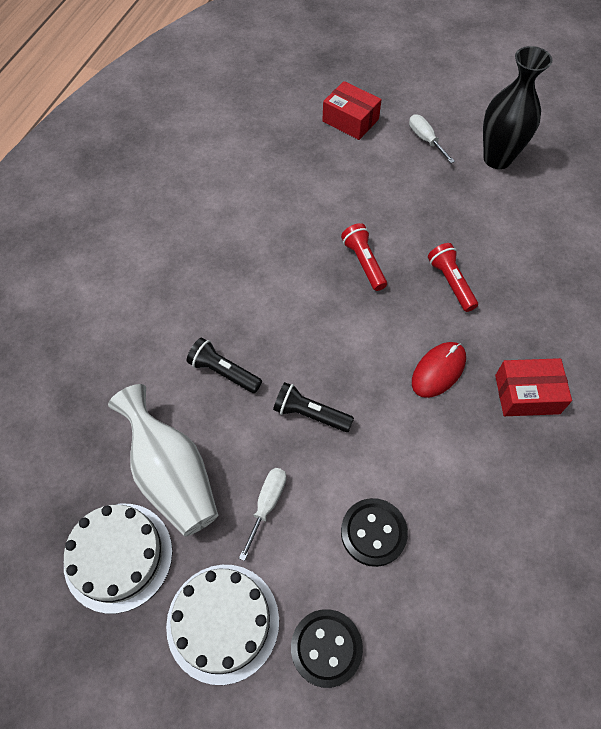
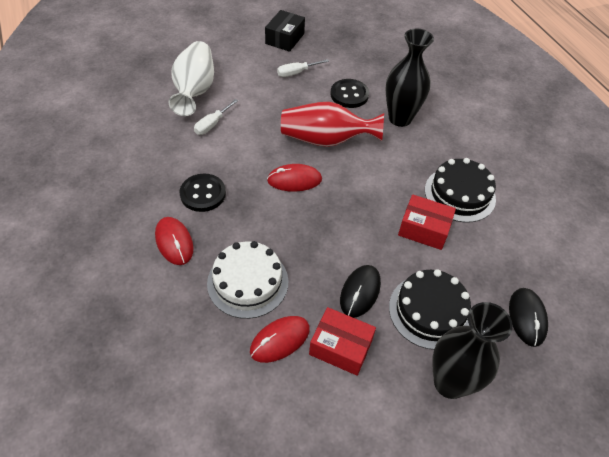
black box: 0 -> 1
black cake: 0 -> 2
black flashlight: 2 -> 0
black mouse: 0 -> 2
black vase: 1 -> 2
red flashlight: 2 -> 0
red mouse: 1 -> 3
red vase: 0 -> 1
white cake: 2 -> 1

